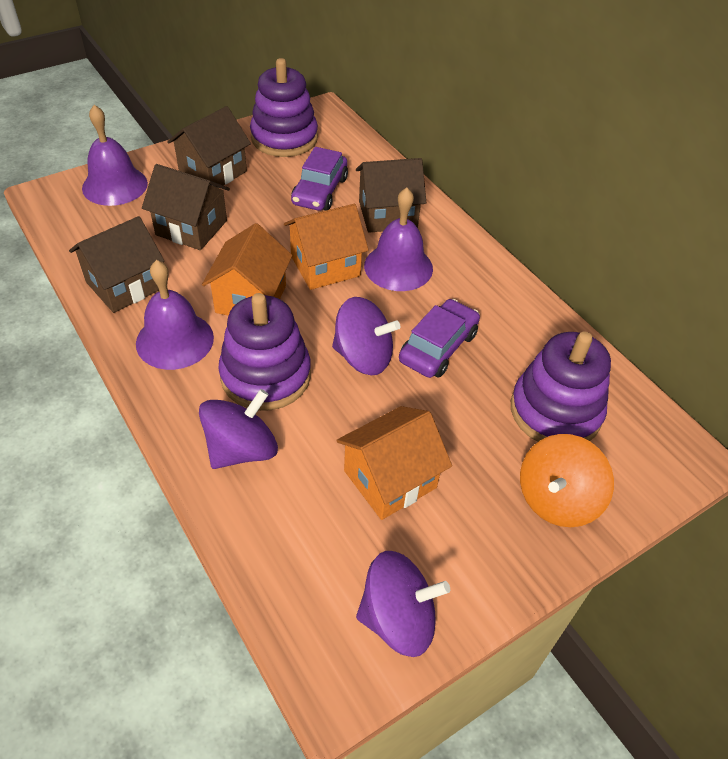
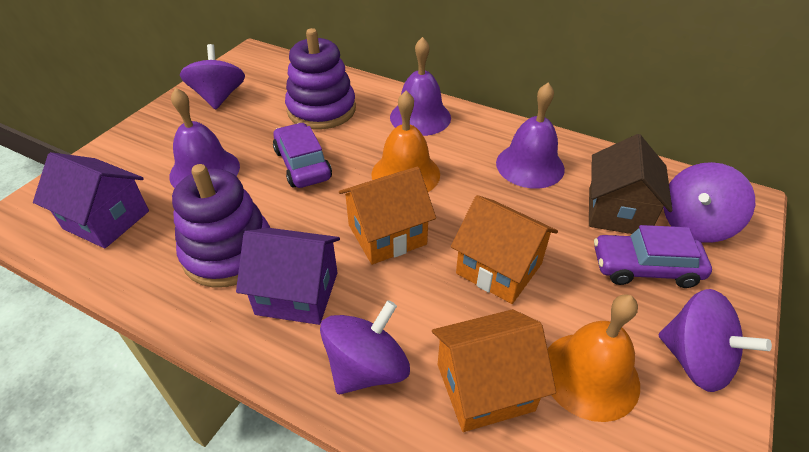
brown house: 4 -> 1
orange bell: 0 -> 2
orange spinning top: 1 -> 0
purple house: 0 -> 2
purple spinning top: 3 -> 4
purple stacking toy: 3 -> 2

